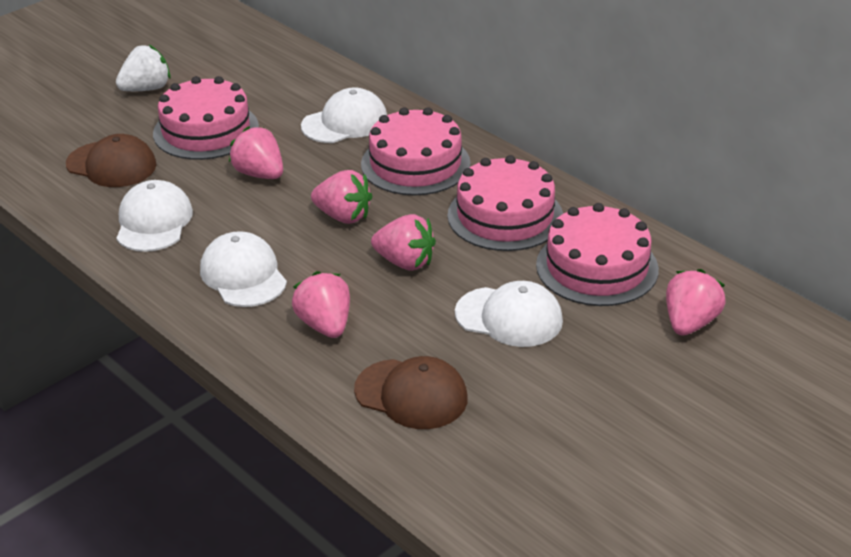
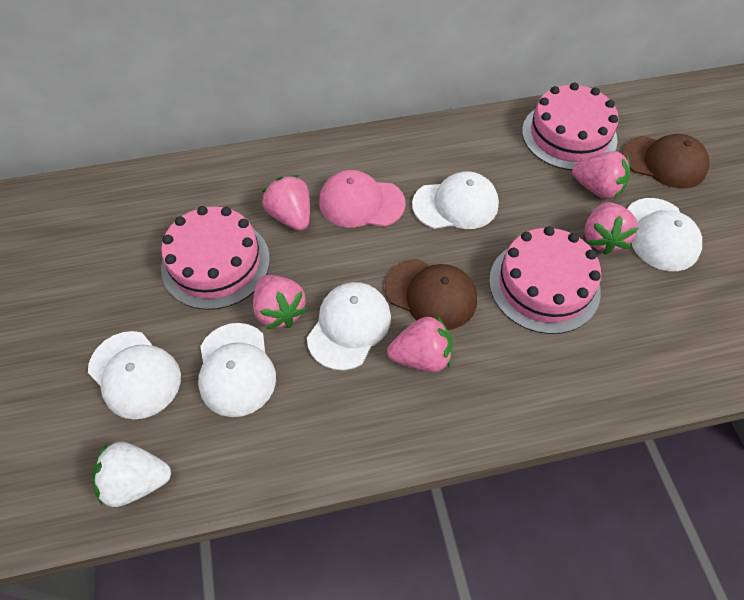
pink cake: 4 -> 3
pink cap: 0 -> 1
white cap: 4 -> 5

